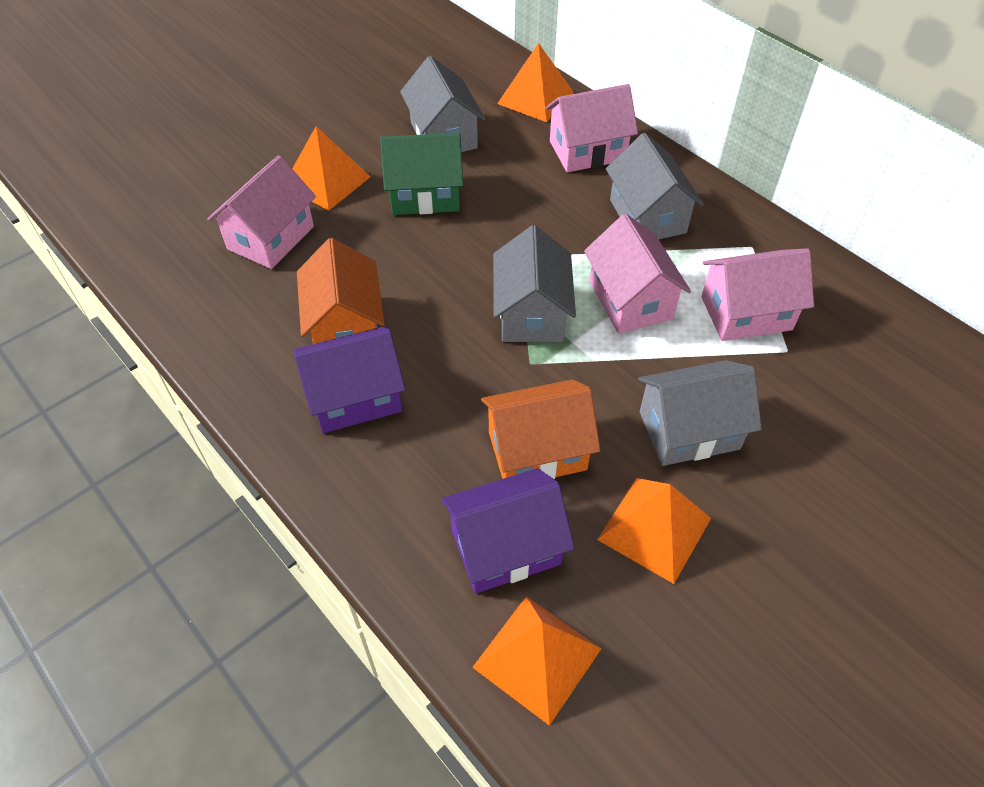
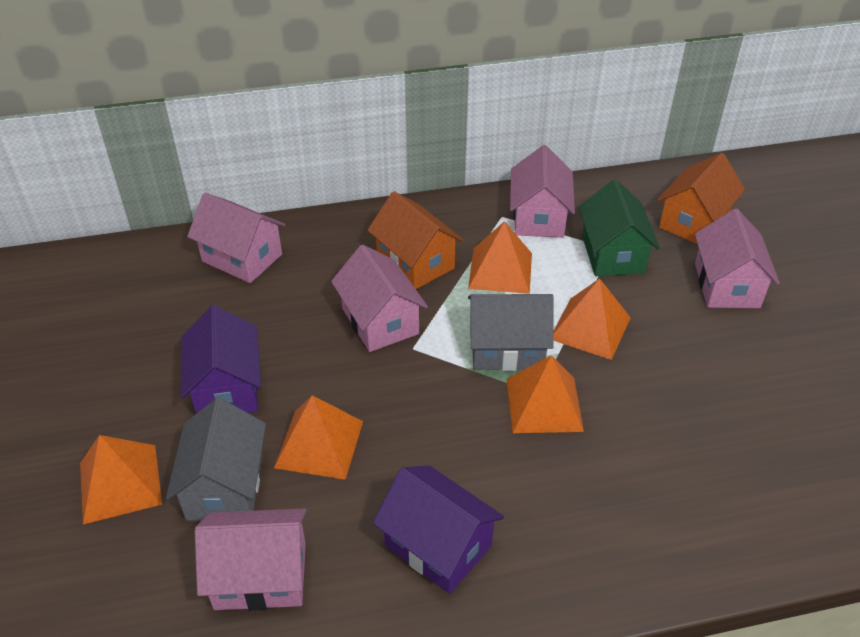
grey house: 4 -> 2
orange pyramid: 4 -> 5
pink house: 4 -> 5

